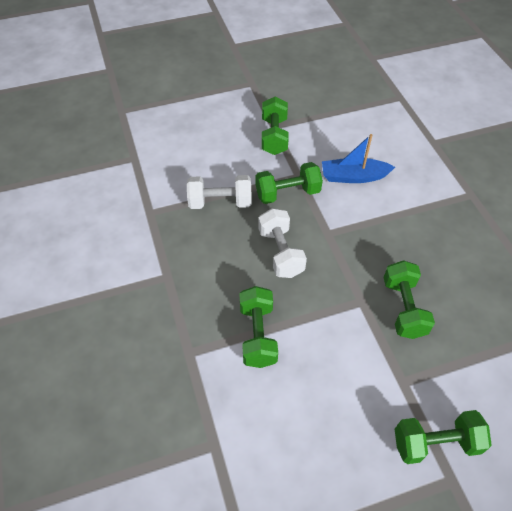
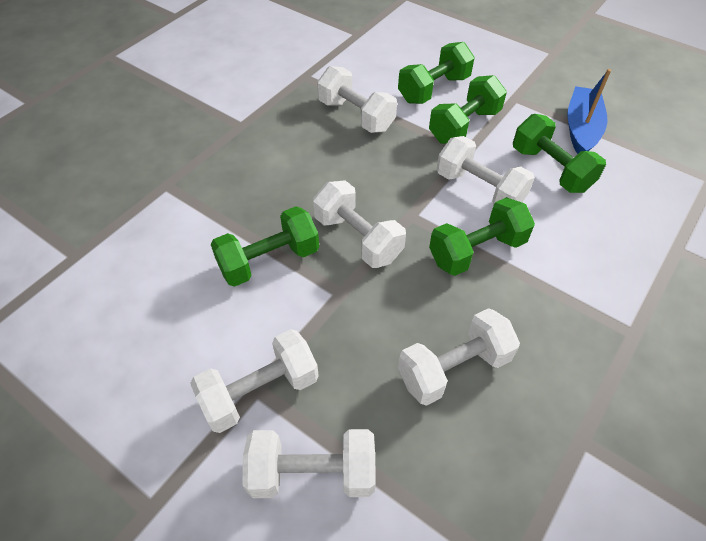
white dumbbell: 2 -> 6

